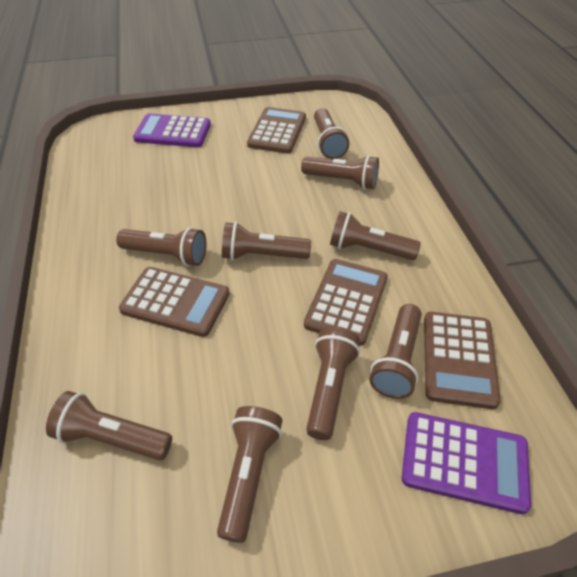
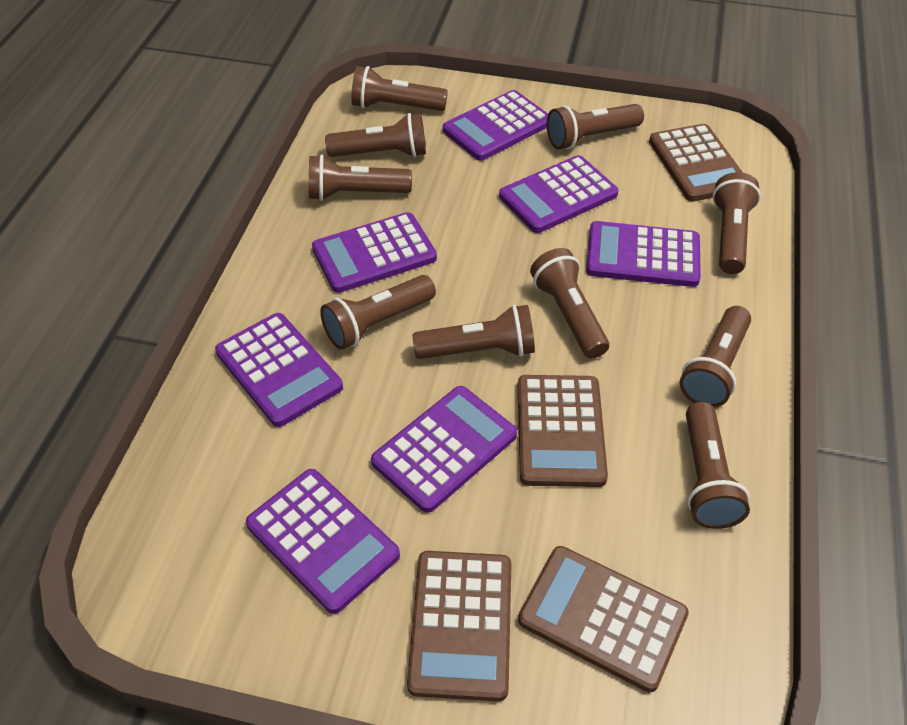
brown flashlight: 9 -> 10
purple calculator: 2 -> 7

